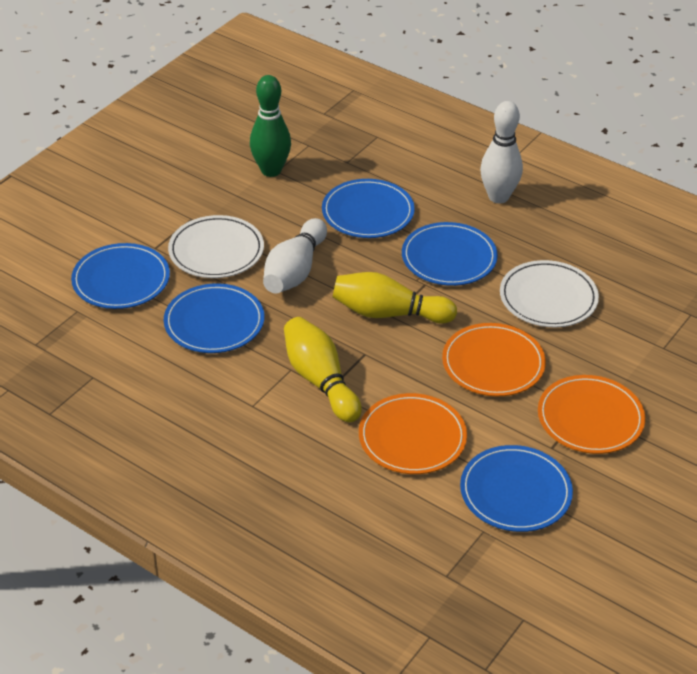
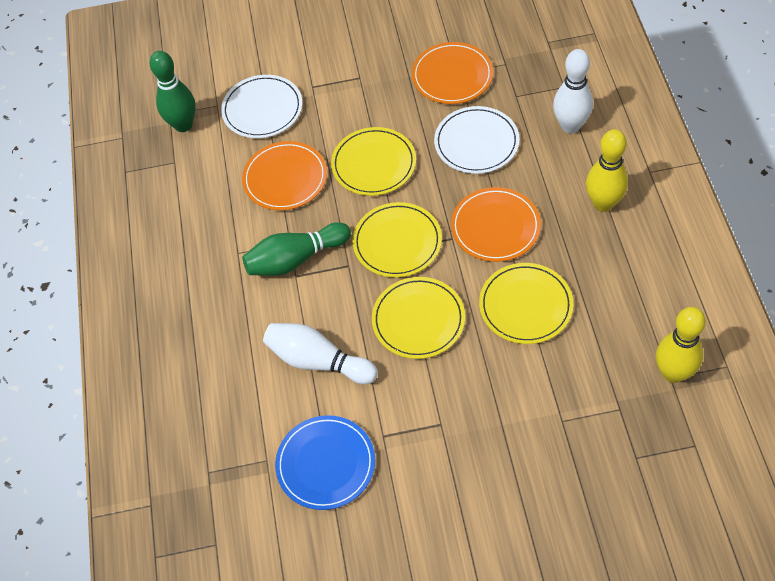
blue plate: 5 -> 1
green bowling pin: 1 -> 2
yellow plate: 0 -> 4

